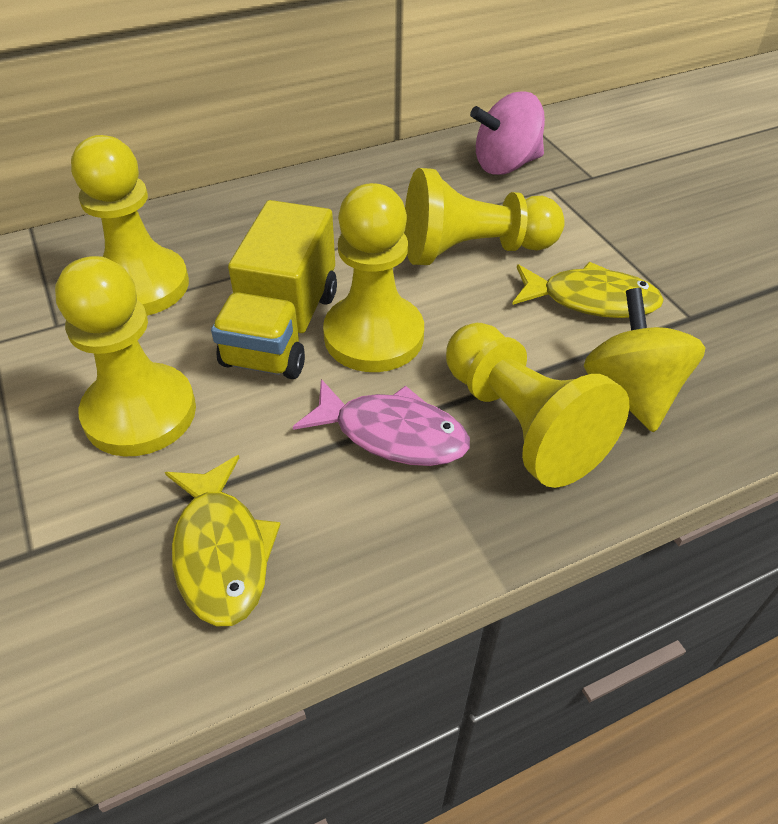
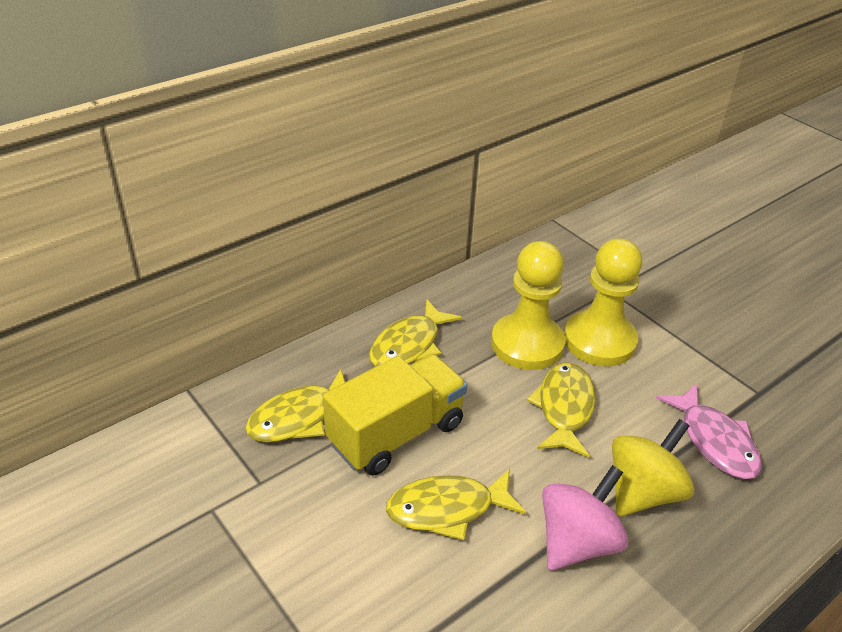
yellow fish: 2 -> 4
yellow pawn: 5 -> 2

